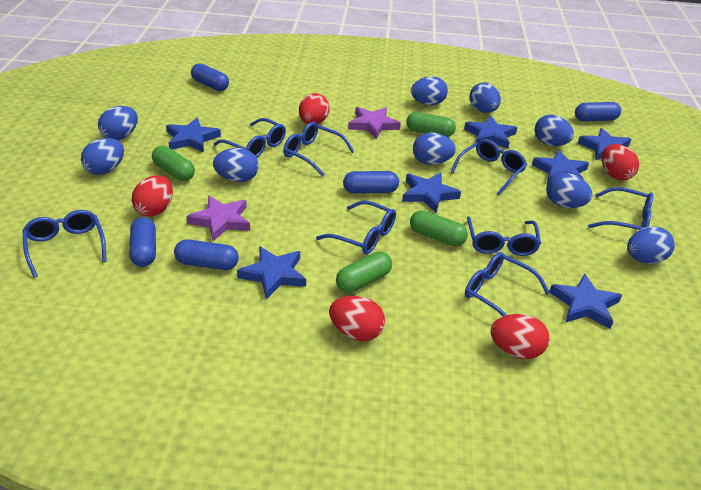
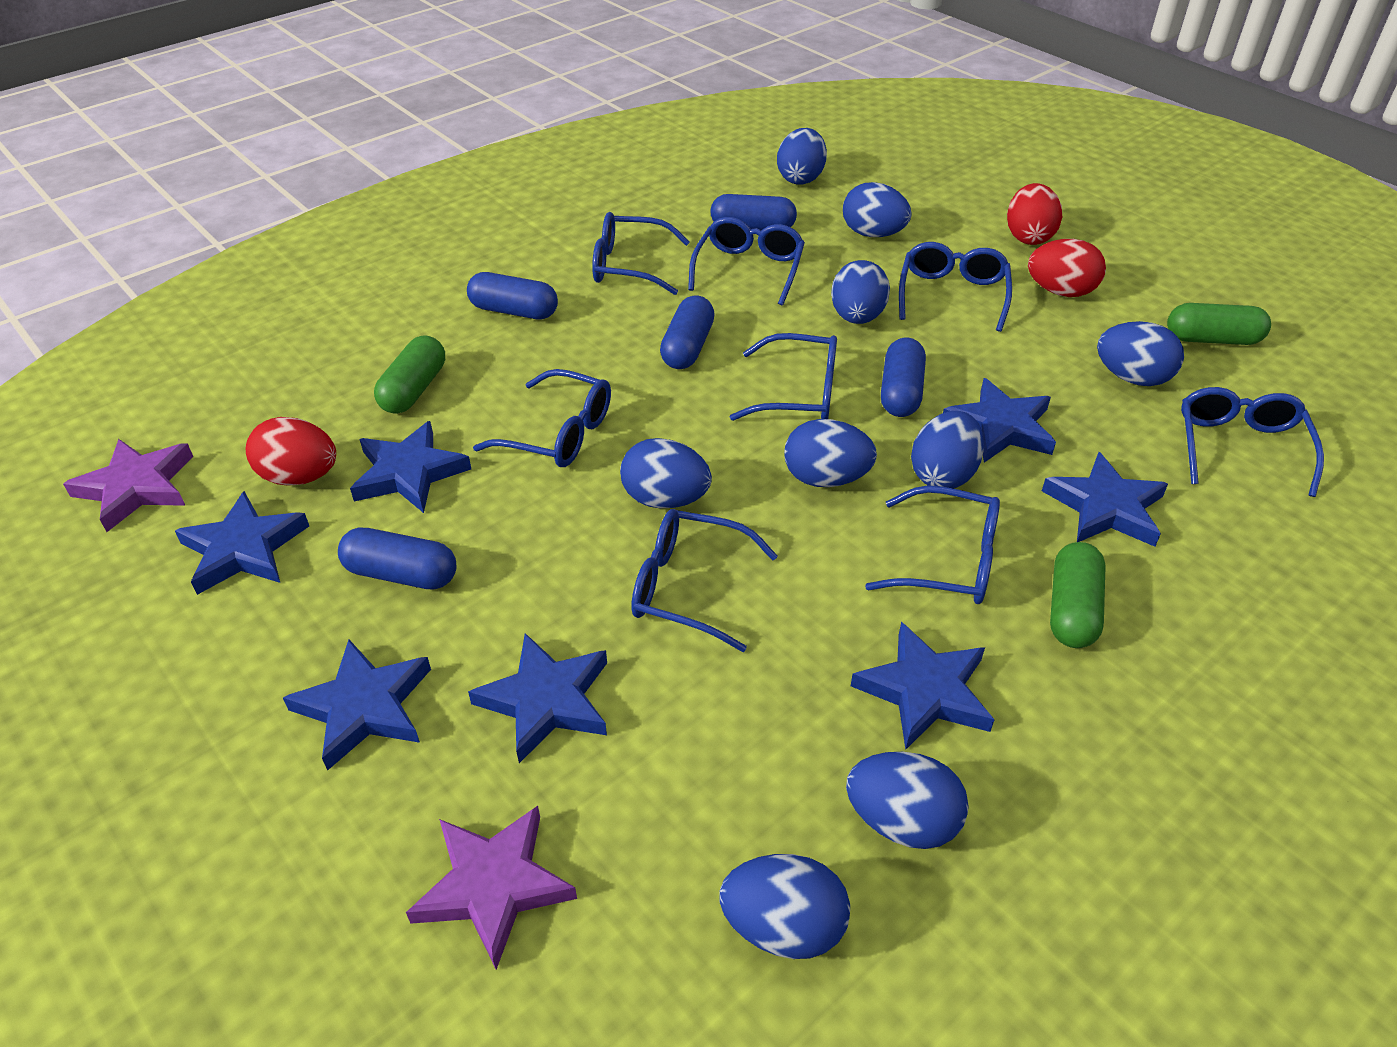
green capsule: 4 -> 3
red egg: 5 -> 3

